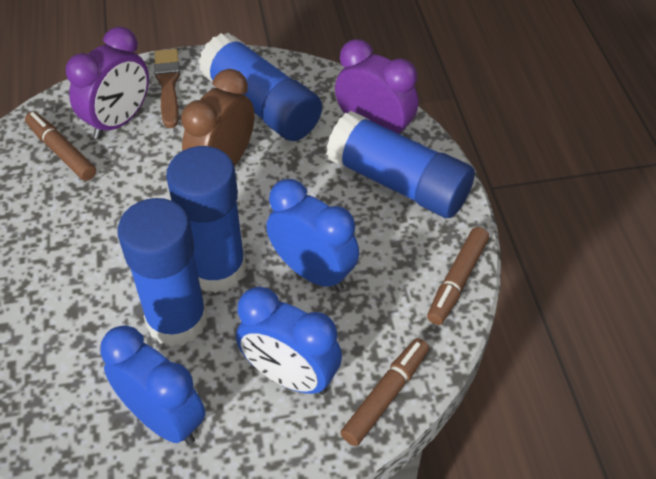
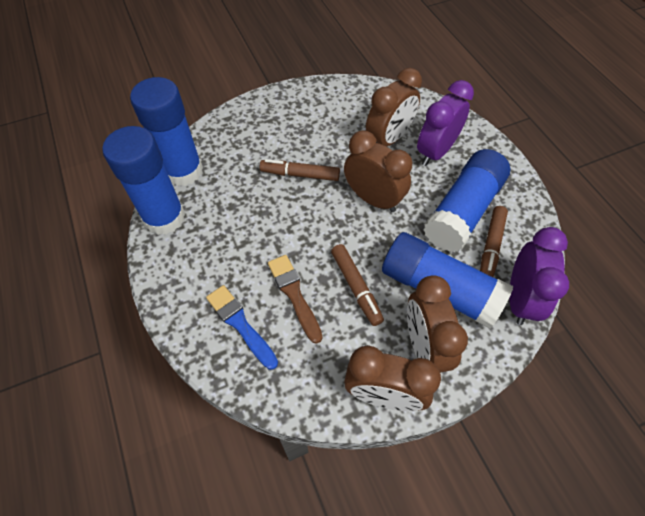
blue brush: 0 -> 1
blue clock: 3 -> 0
brown clock: 1 -> 4

